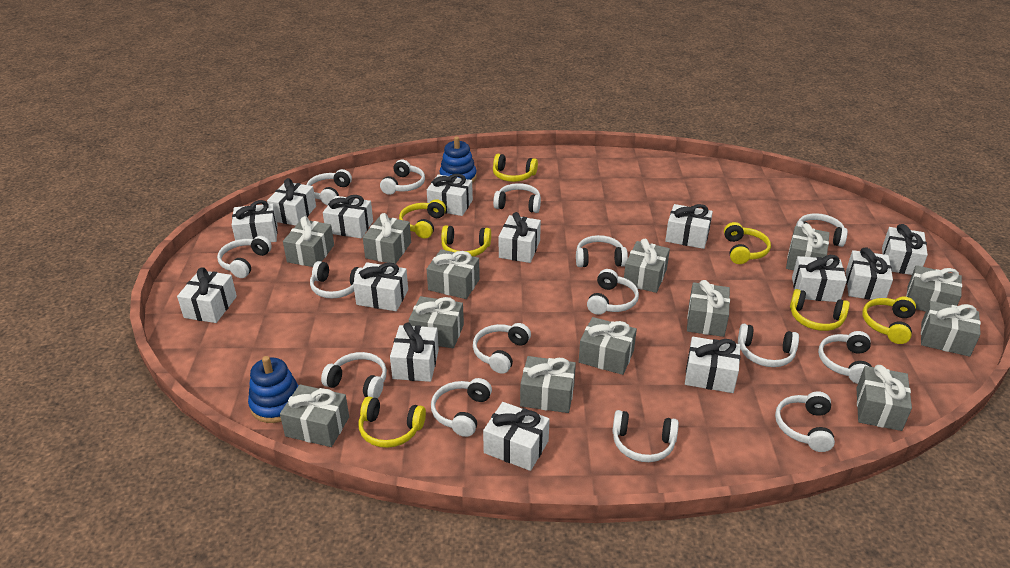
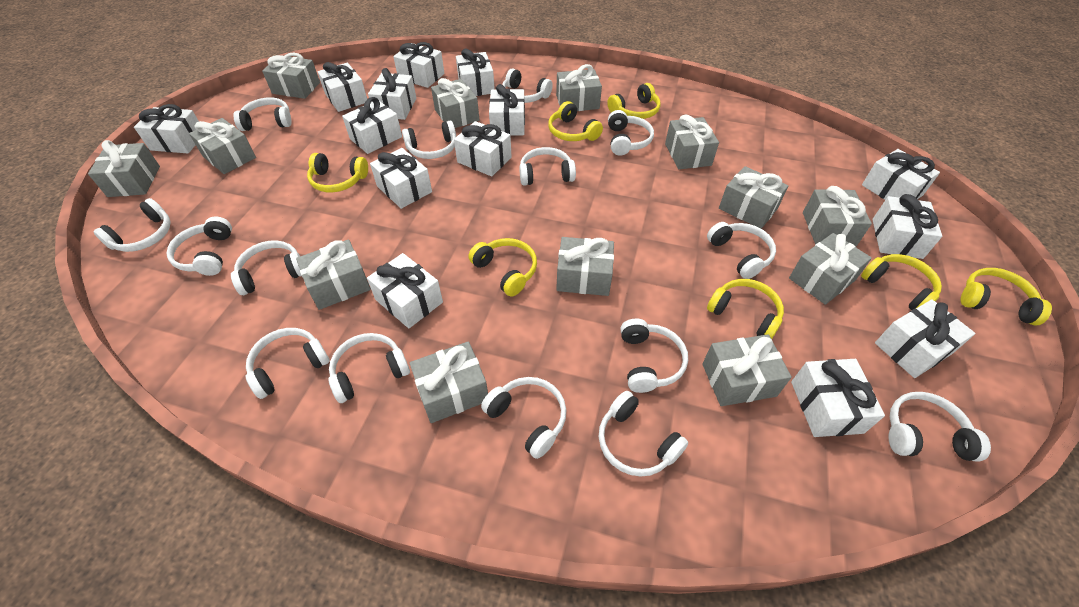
blue stacking toy: 2 -> 0

